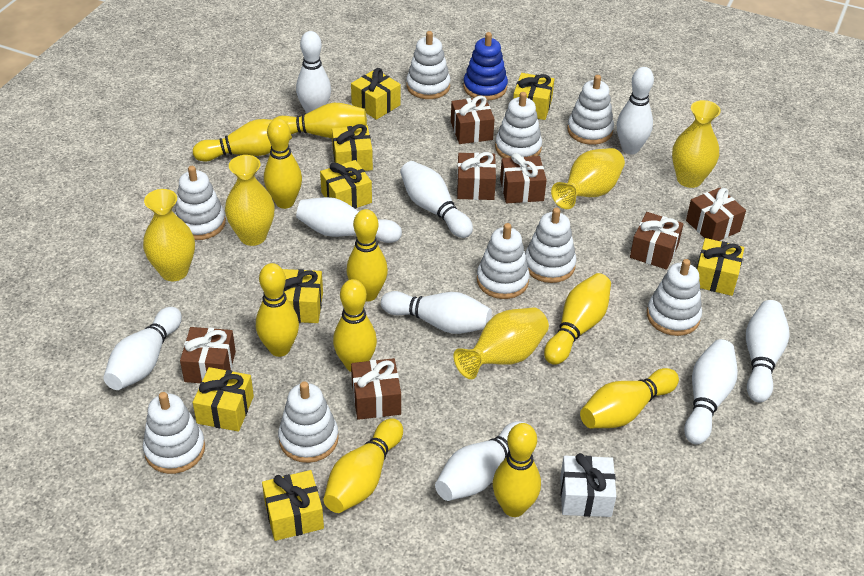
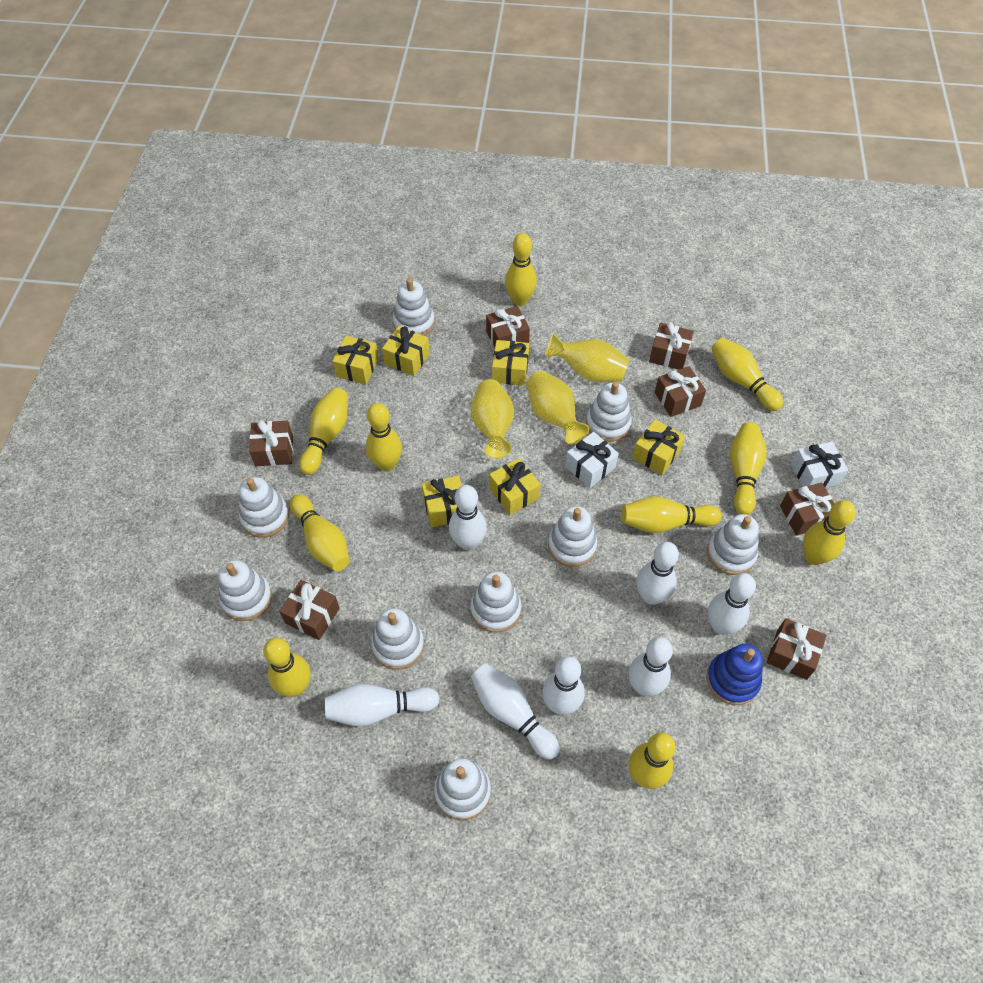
white bowling pin: 9 -> 7
white gift: 1 -> 2
yellow gift: 8 -> 6
yellow vase: 5 -> 3

